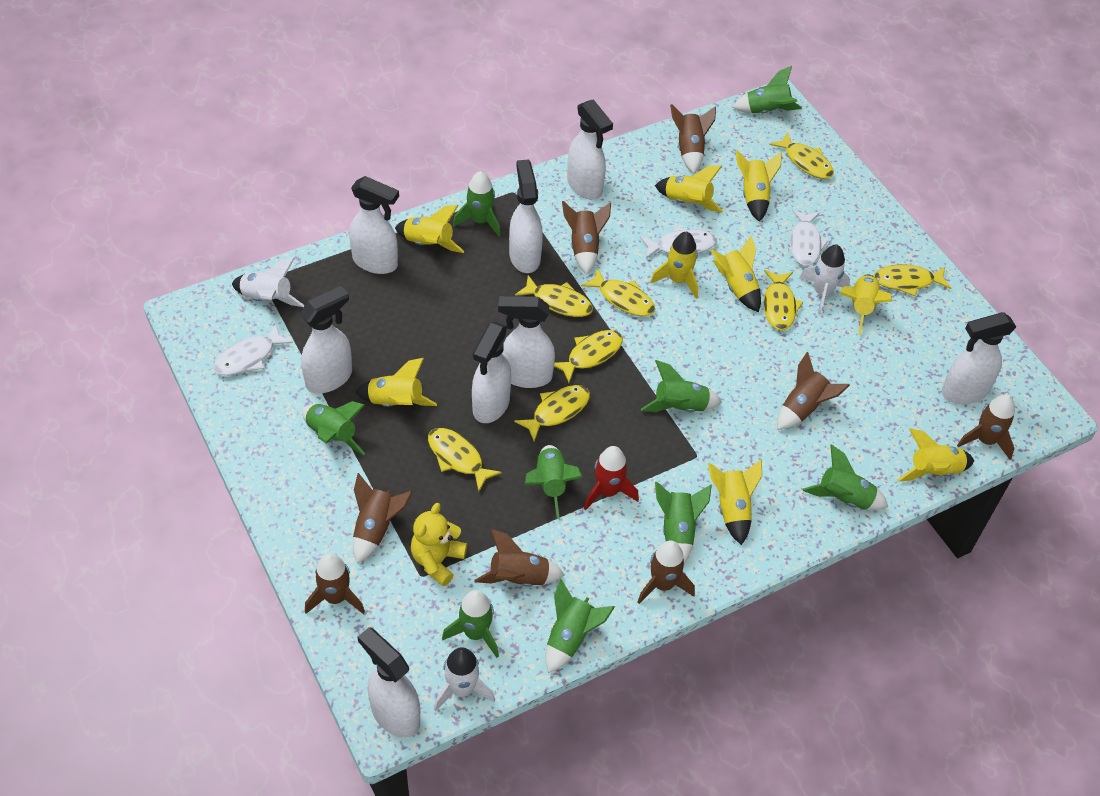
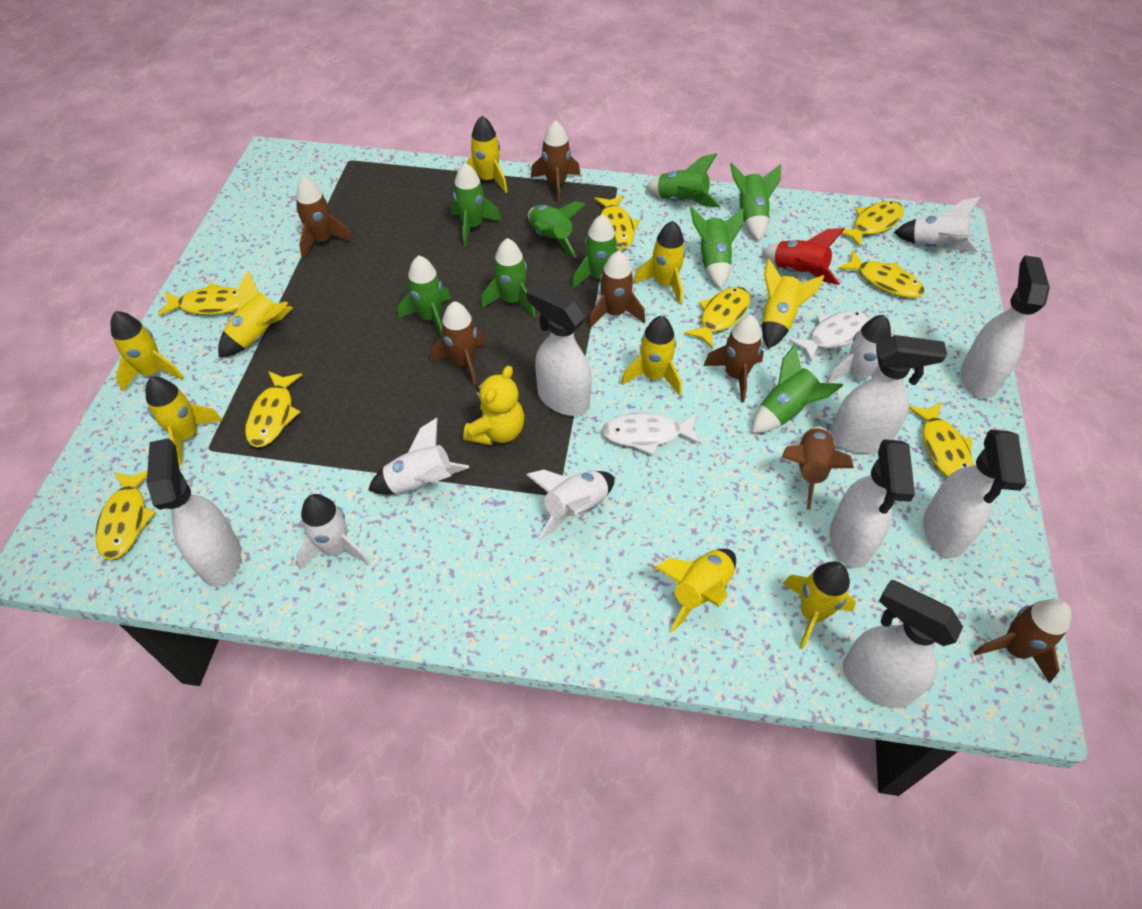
brown rocket: 8 -> 7
white fish: 3 -> 2
white rocket: 3 -> 5
white spray bottle: 8 -> 7

